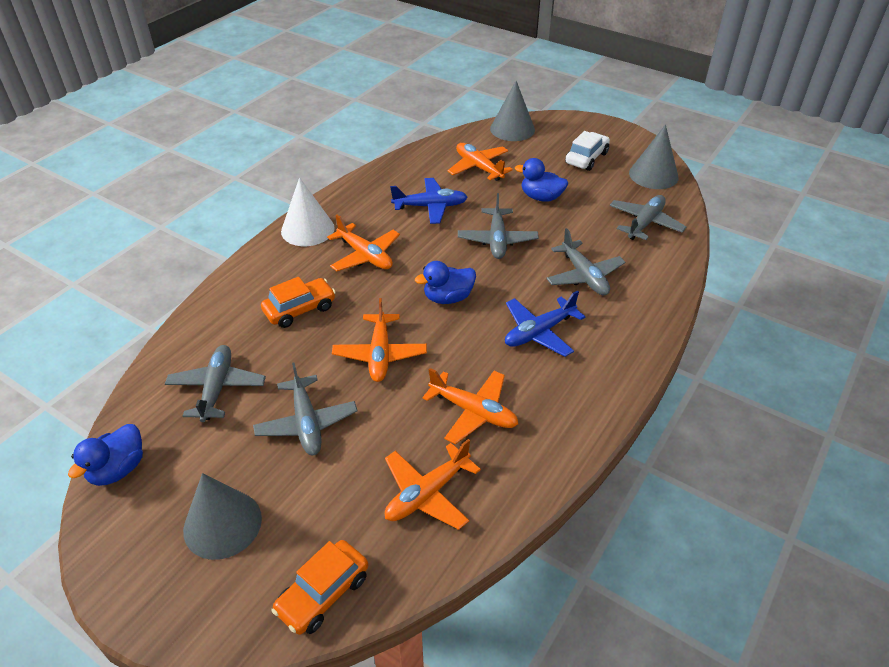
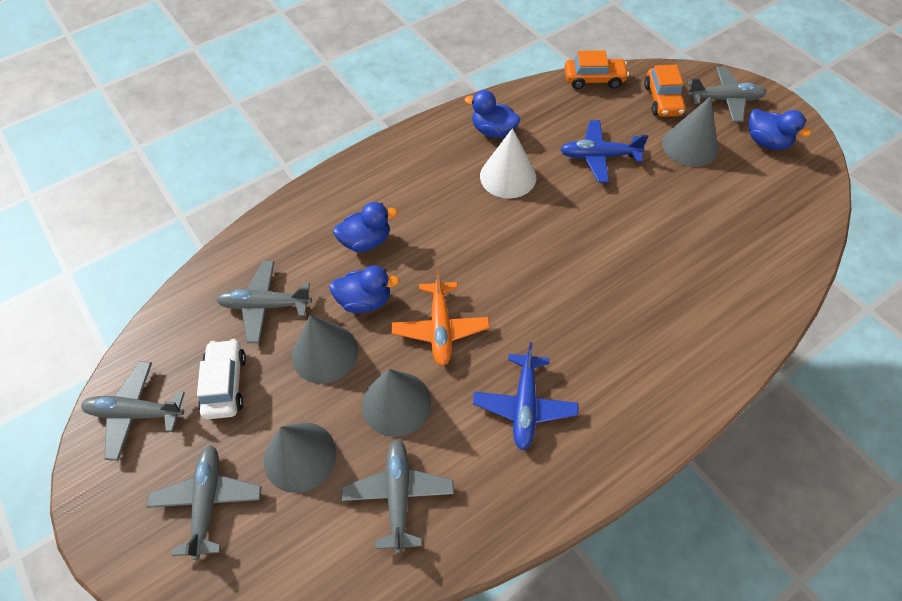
blue duck: 3 -> 4
grey cone: 3 -> 4
orange plane: 5 -> 1

